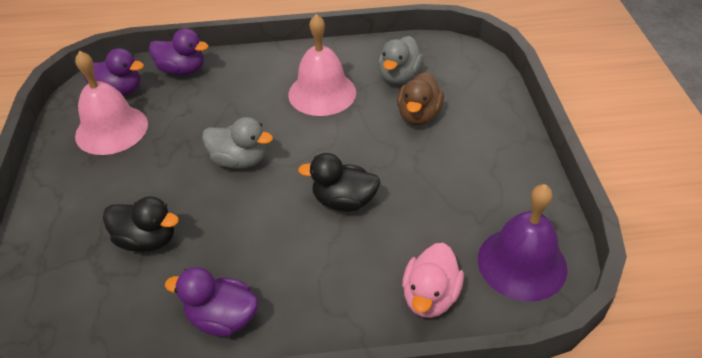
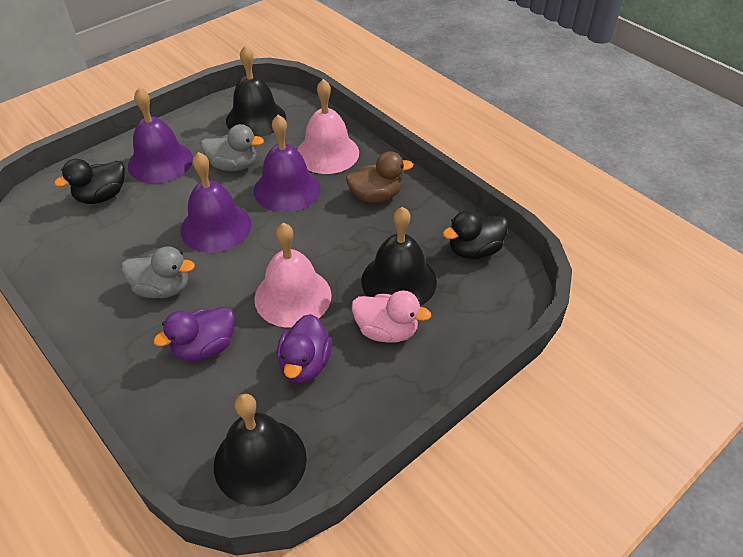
black bell: 0 -> 3
purple bell: 1 -> 3
purple duck: 3 -> 2

